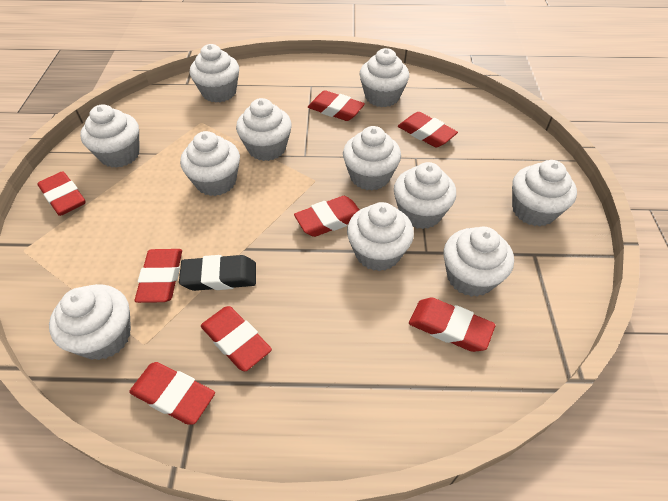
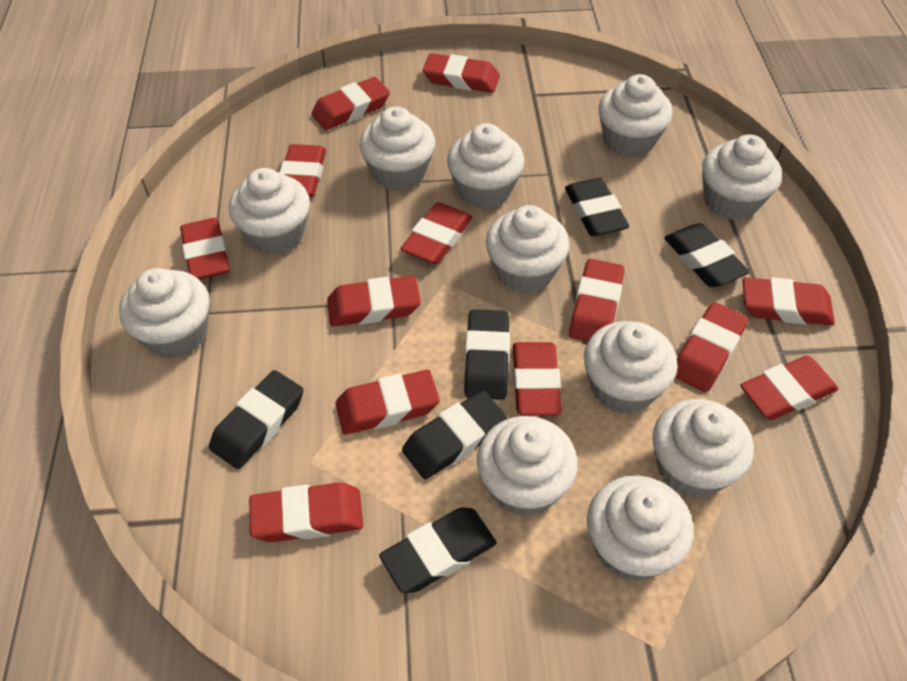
black eraser: 1 -> 6
red eraser: 8 -> 13

